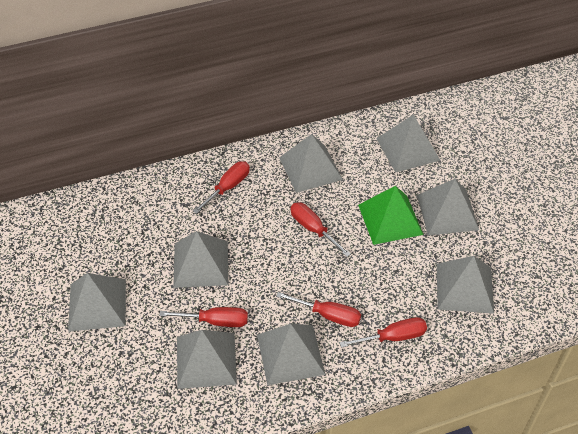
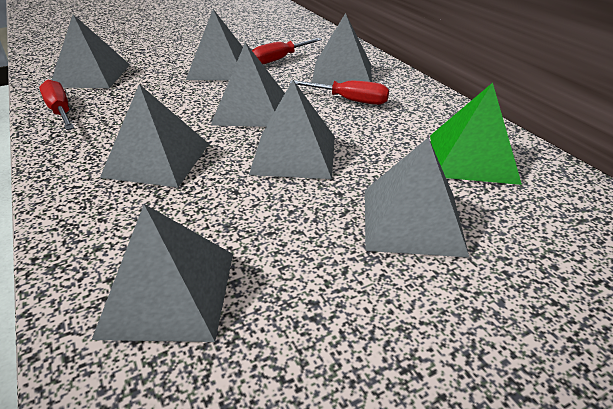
red screwdriver: 5 -> 3

